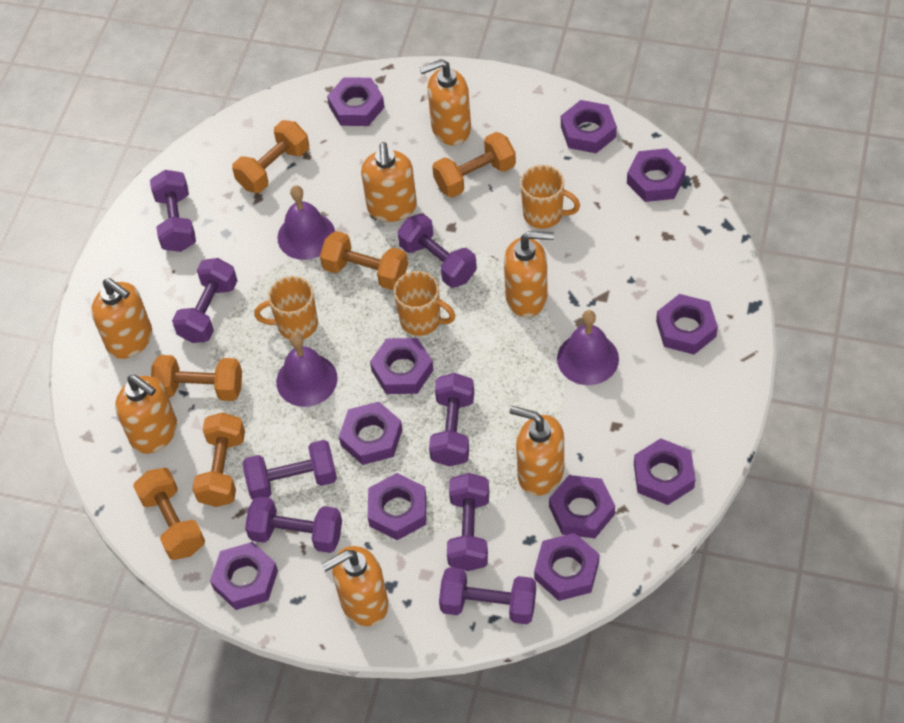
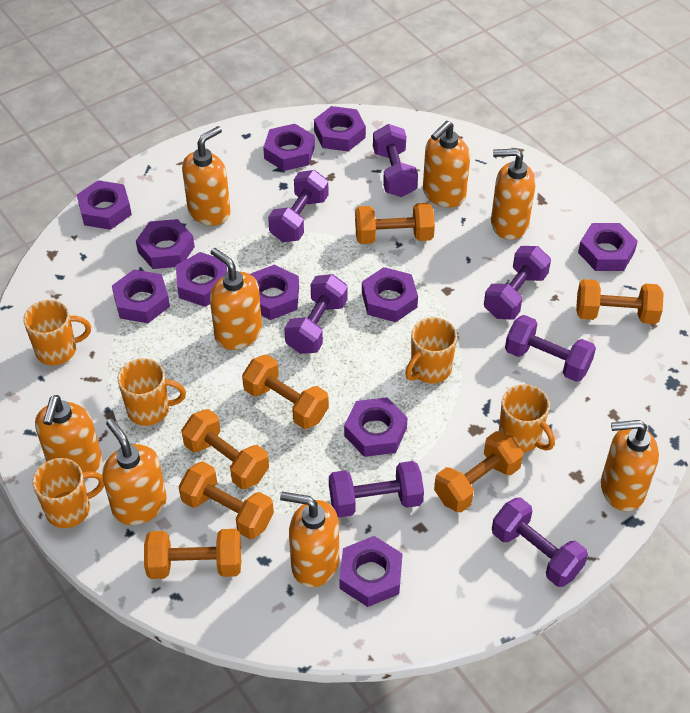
orange dumbbell: 6 -> 7
orange mug: 3 -> 5
orange soap dispenser: 7 -> 8
purple bell: 3 -> 0
purple dumbbell: 8 -> 7

